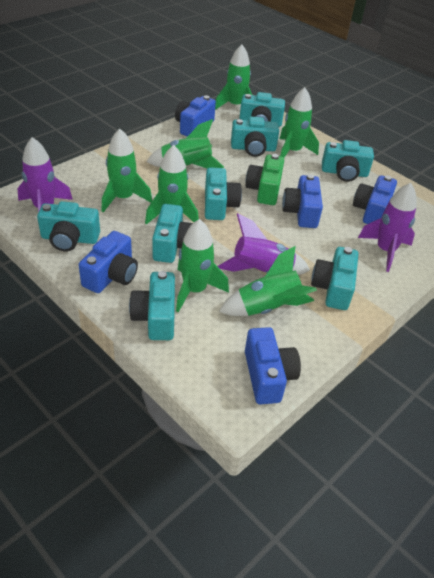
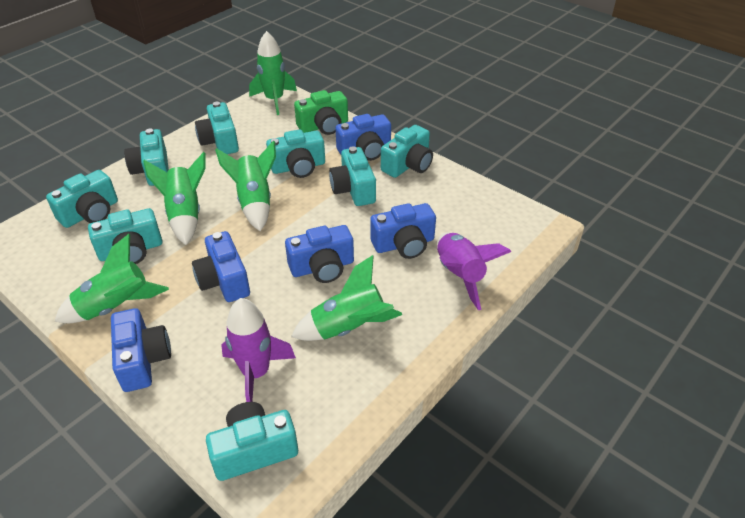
green rocket: 7 -> 5
purple rocket: 3 -> 2

